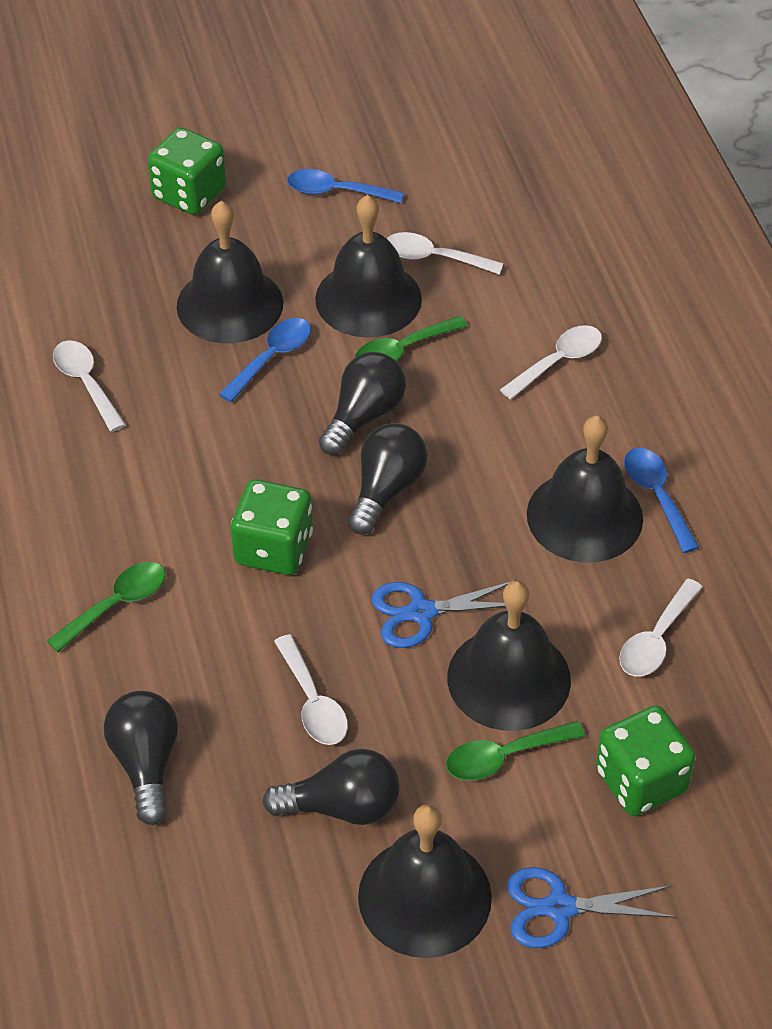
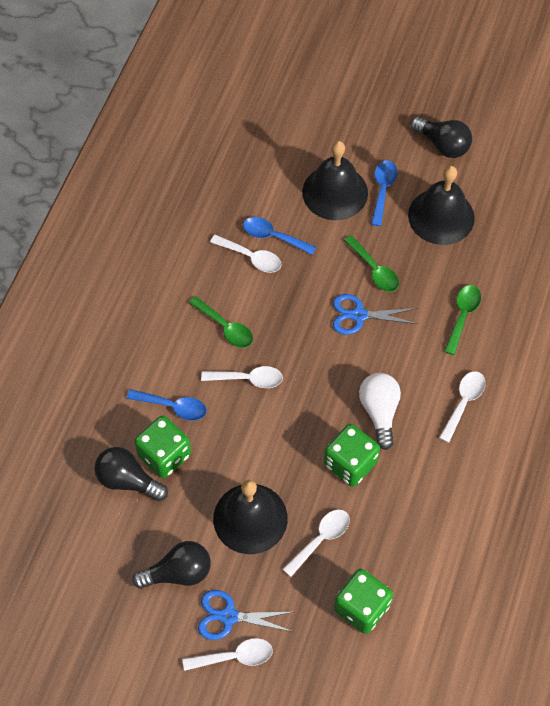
black bell: 5 -> 3
black light bulb: 4 -> 3
white light bulb: 0 -> 1

